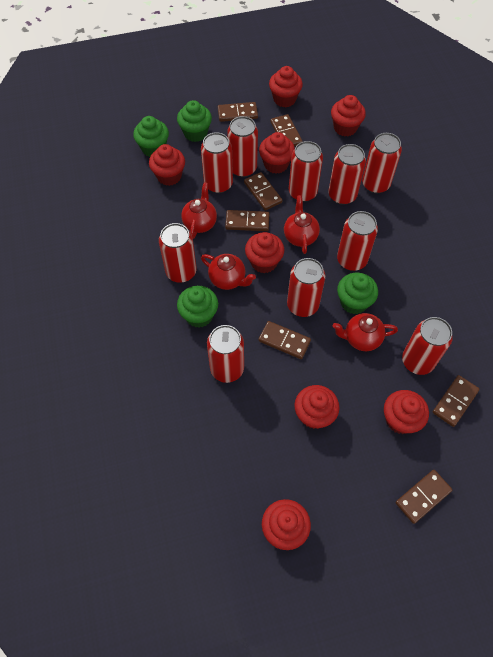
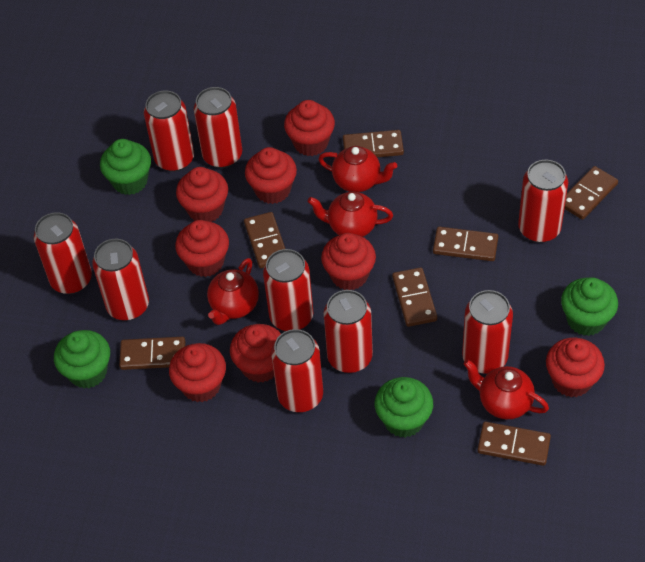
red can: 10 -> 9

